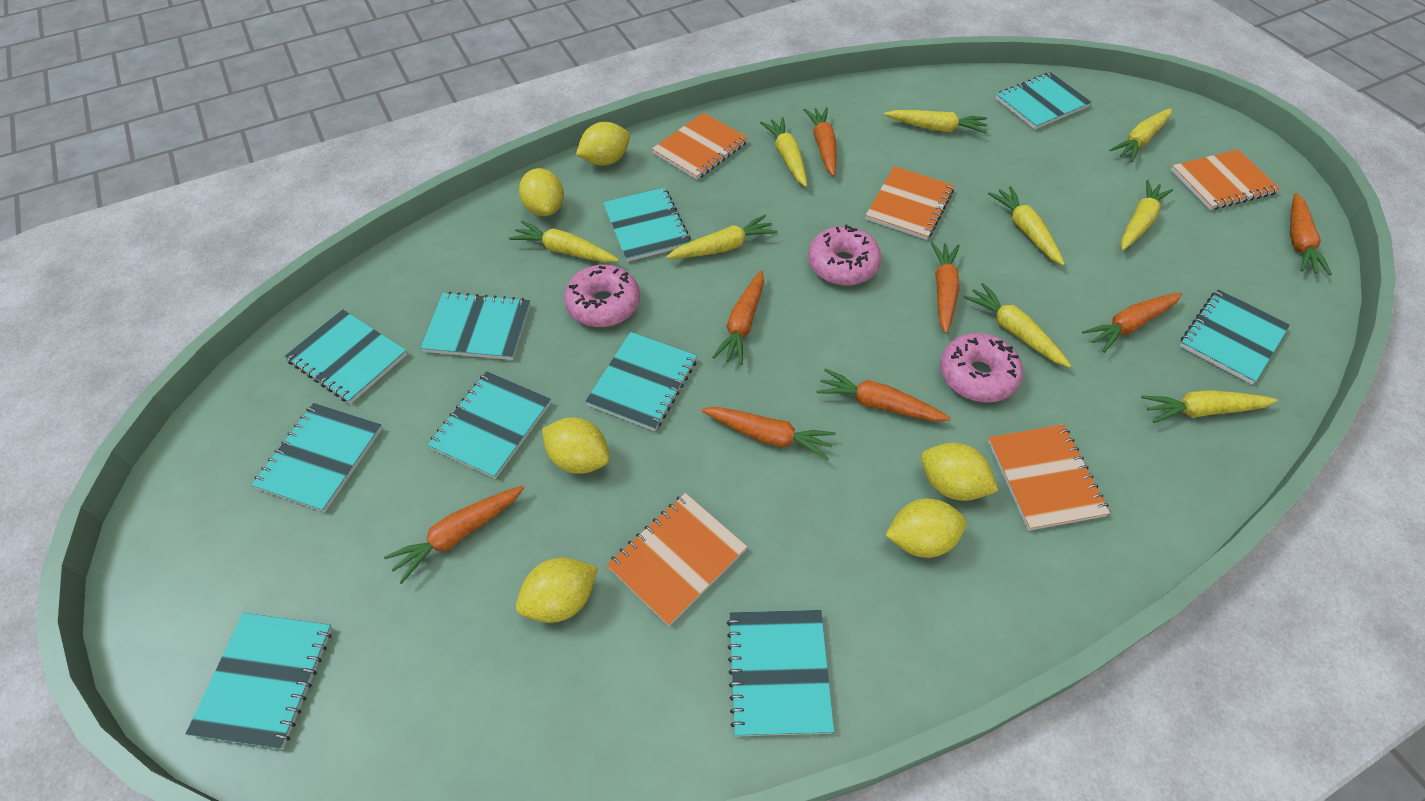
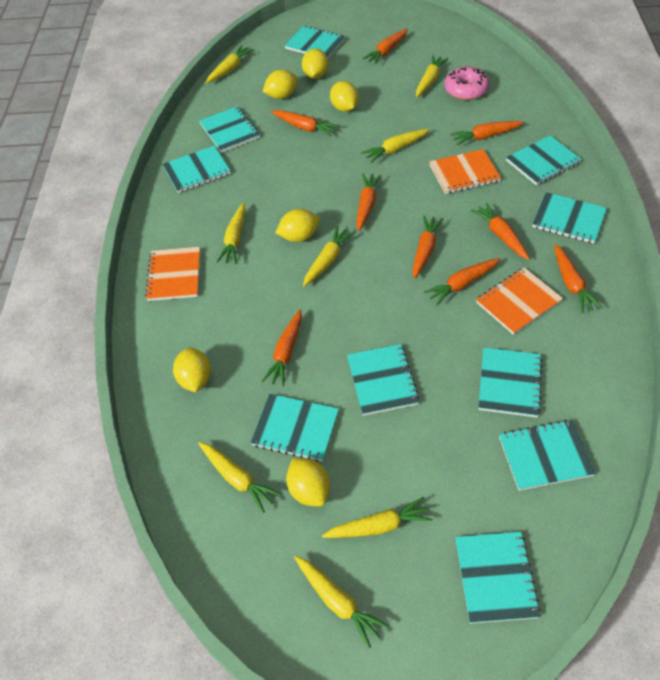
orange carrot: 8 -> 9
orange notebook: 5 -> 3
pink donut: 3 -> 1
yellow carrot: 9 -> 8

